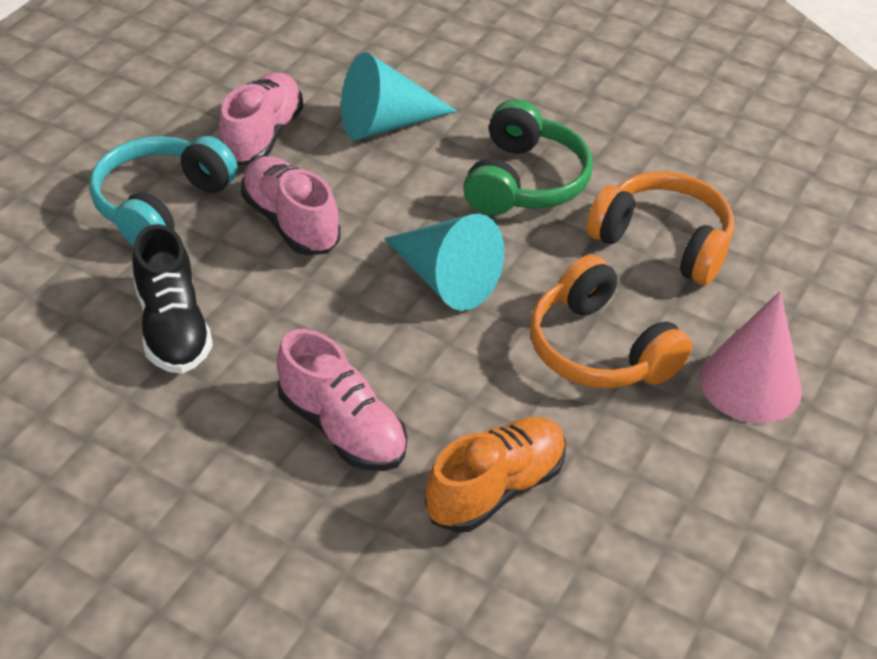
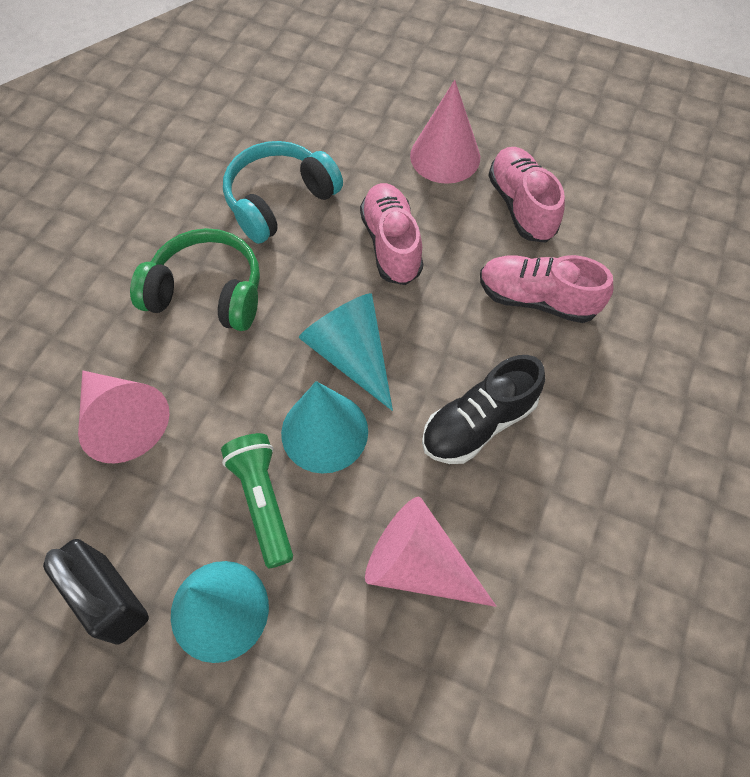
black padlock: 0 -> 1
green flashlight: 0 -> 1
orange headphones: 2 -> 0
orange shoe: 1 -> 0
pink cone: 1 -> 3
turquoise cone: 2 -> 3

